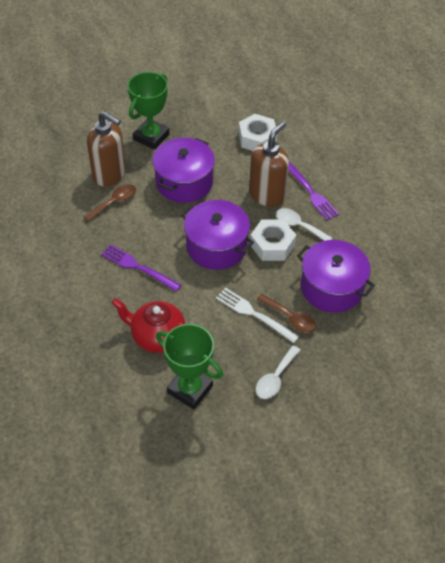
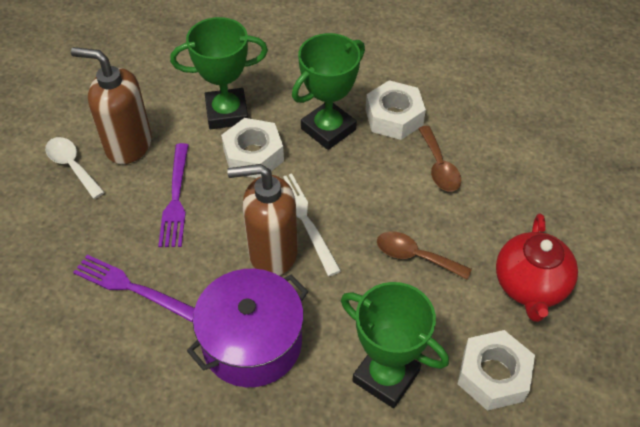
green trophy: 2 -> 3
purple pot: 3 -> 1
white nut: 2 -> 3
white spoon: 2 -> 1

